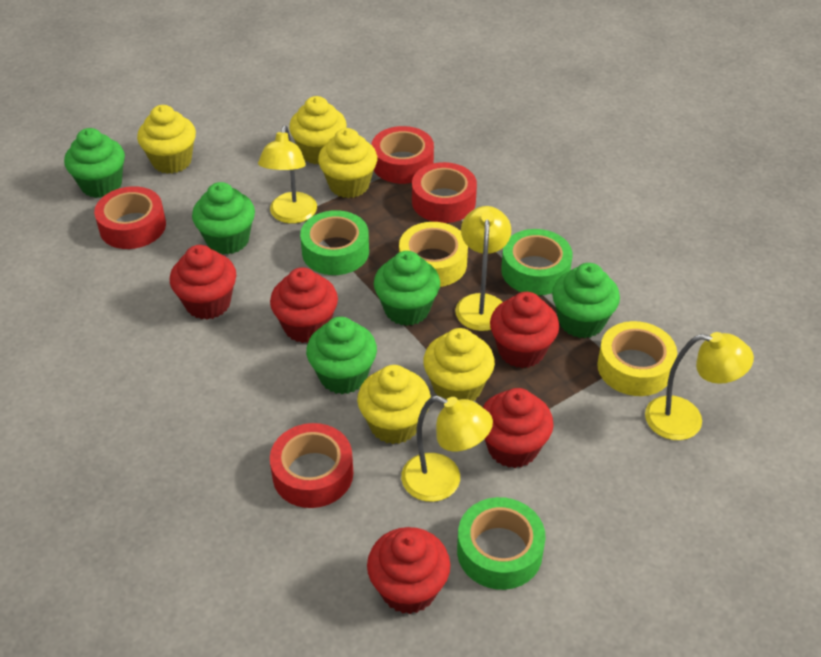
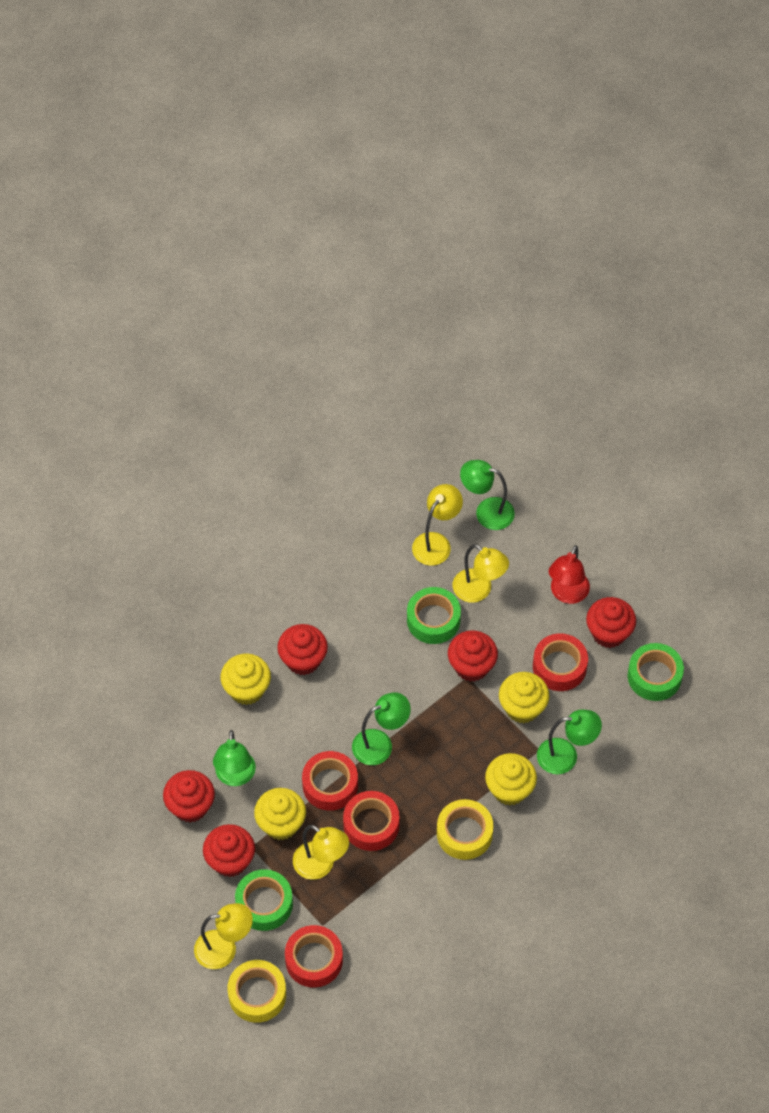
green cupcake: 5 -> 0
green lamp: 0 -> 4
red lamp: 0 -> 1
yellow cupcake: 5 -> 4

